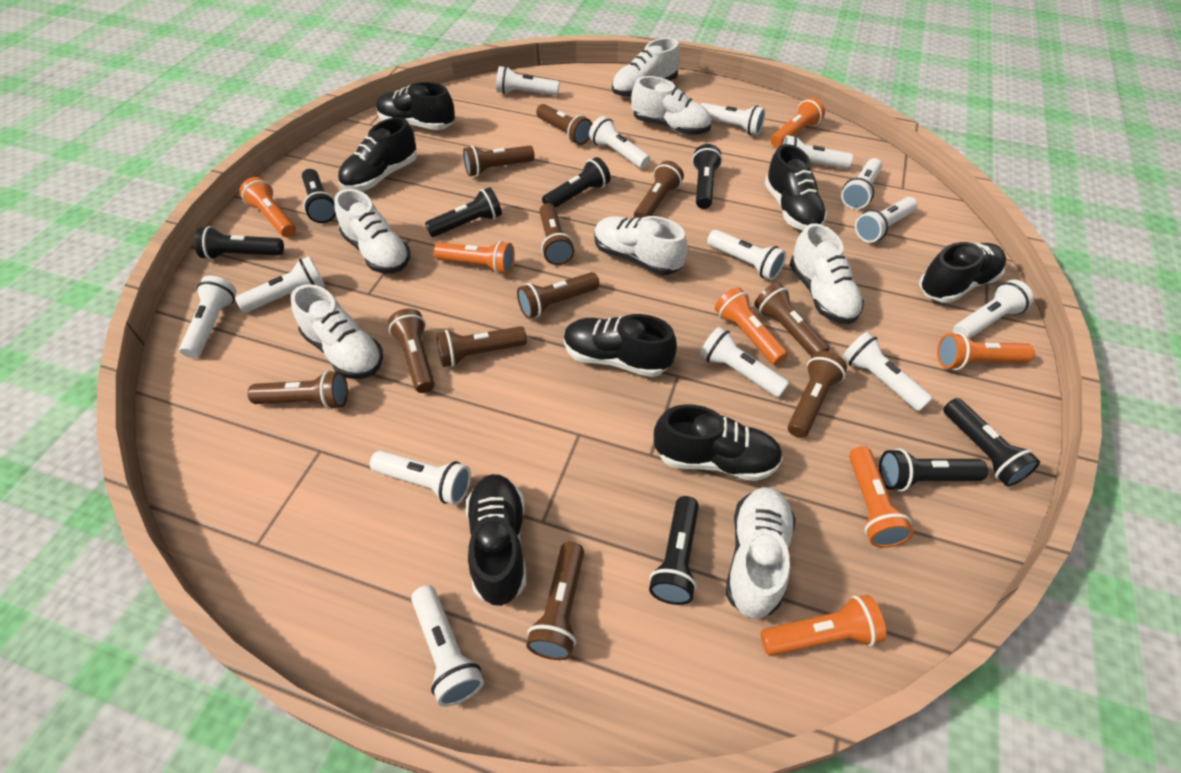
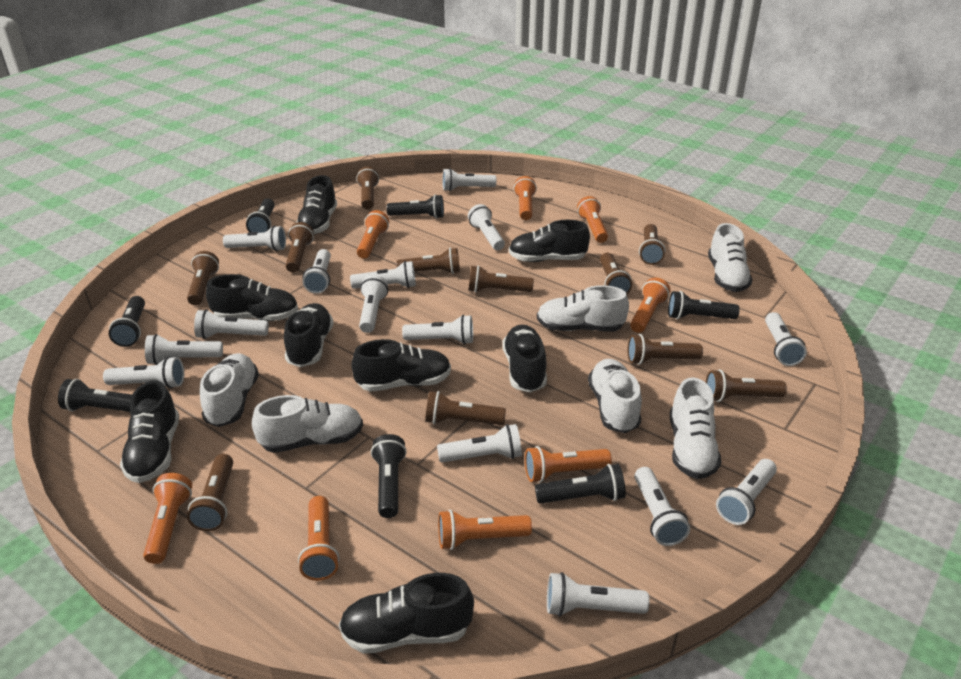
black flashlight: 8 -> 7
black shoe: 7 -> 8
orange flashlight: 7 -> 8
white flashlight: 14 -> 15
white shoe: 7 -> 6

